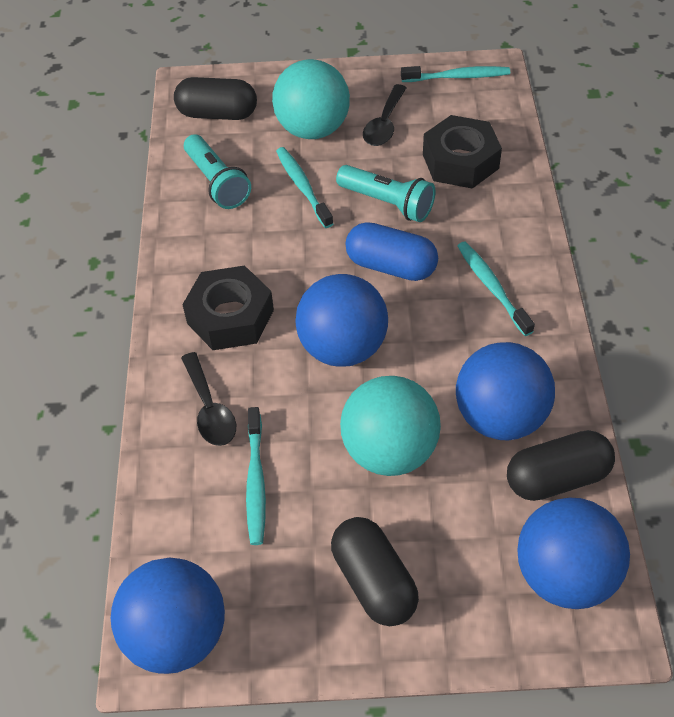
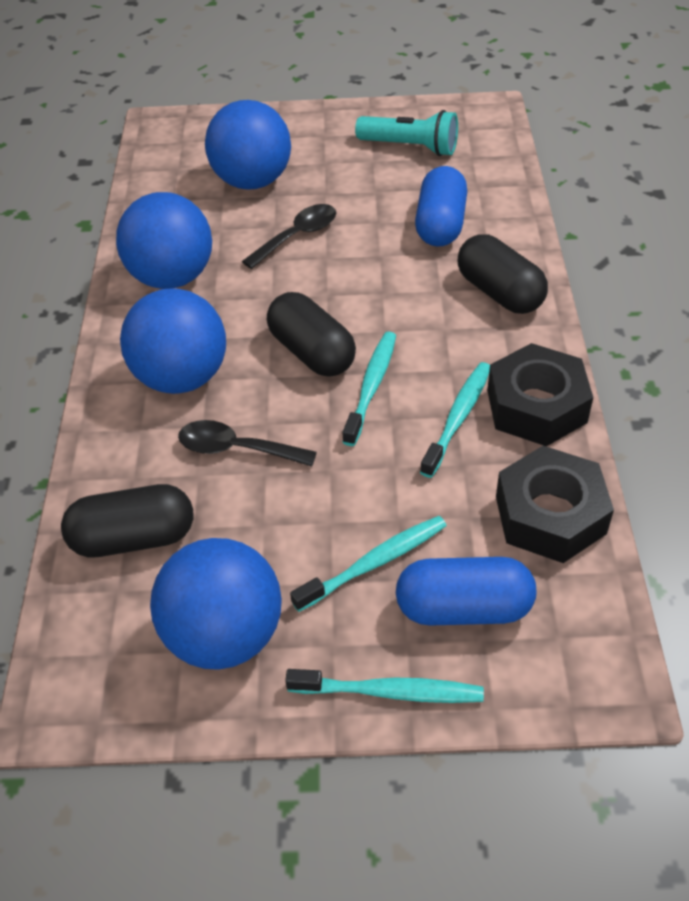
blue capsule: 1 -> 2
turquoise ball: 2 -> 0
turquoise flashlight: 2 -> 1

